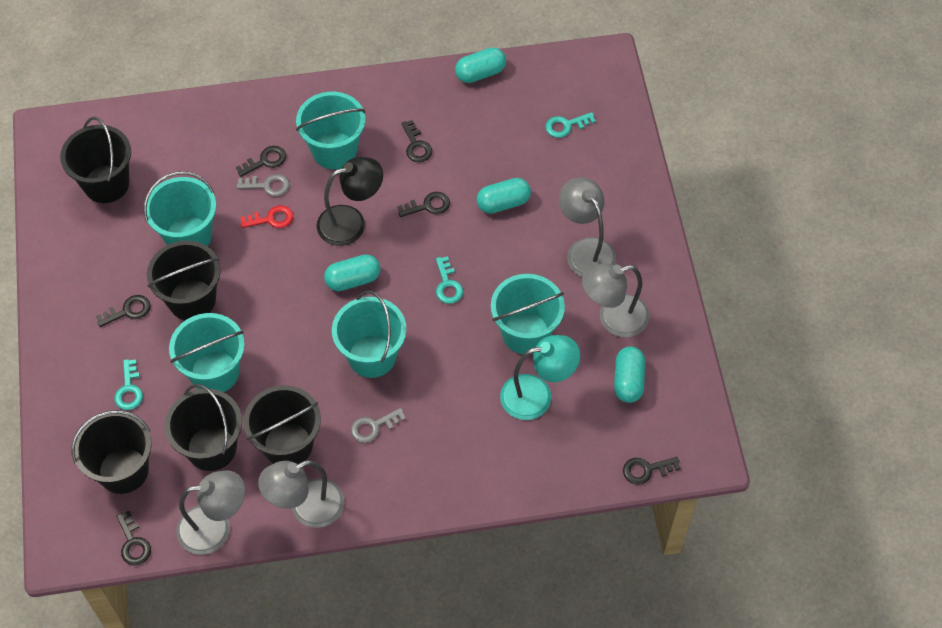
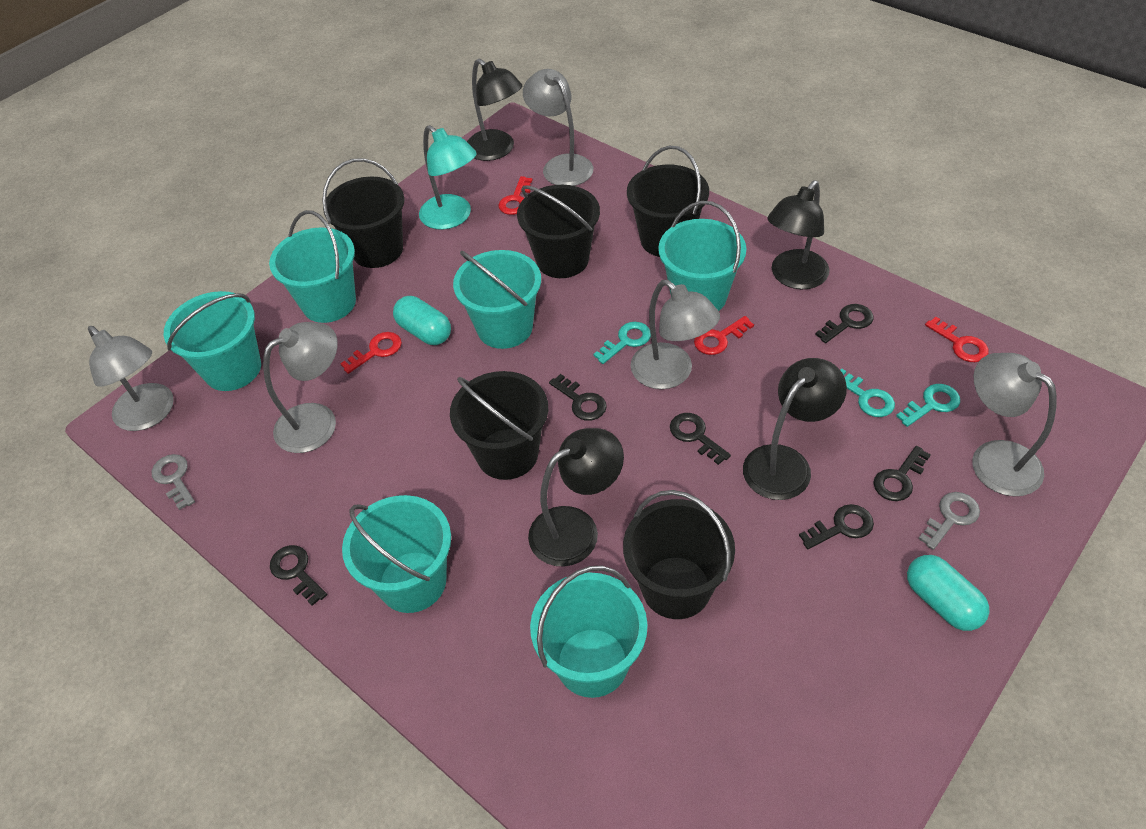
black lamp: 1 -> 4
grey lamp: 4 -> 5
red key: 1 -> 4
turquoise bucket: 5 -> 6
turquoise capsule: 4 -> 2

